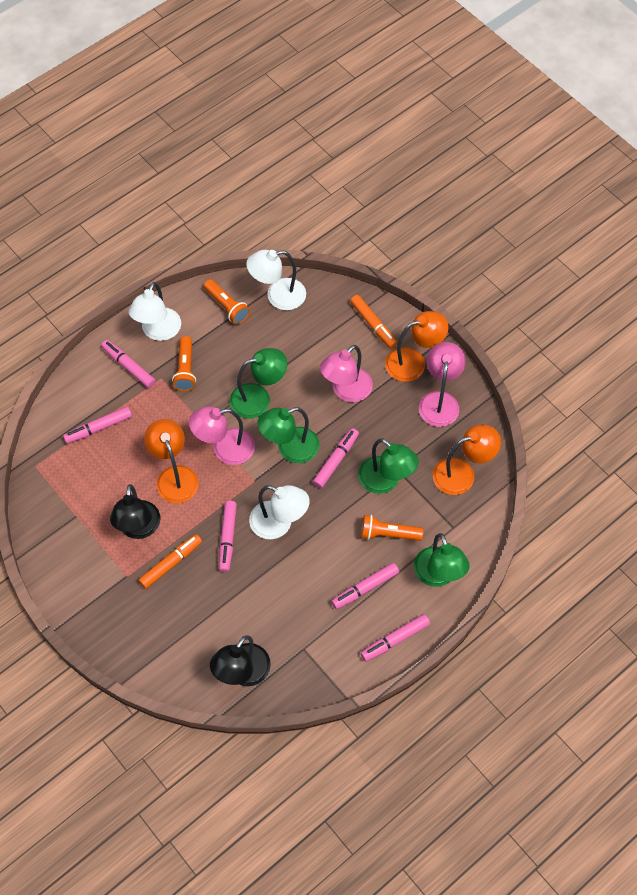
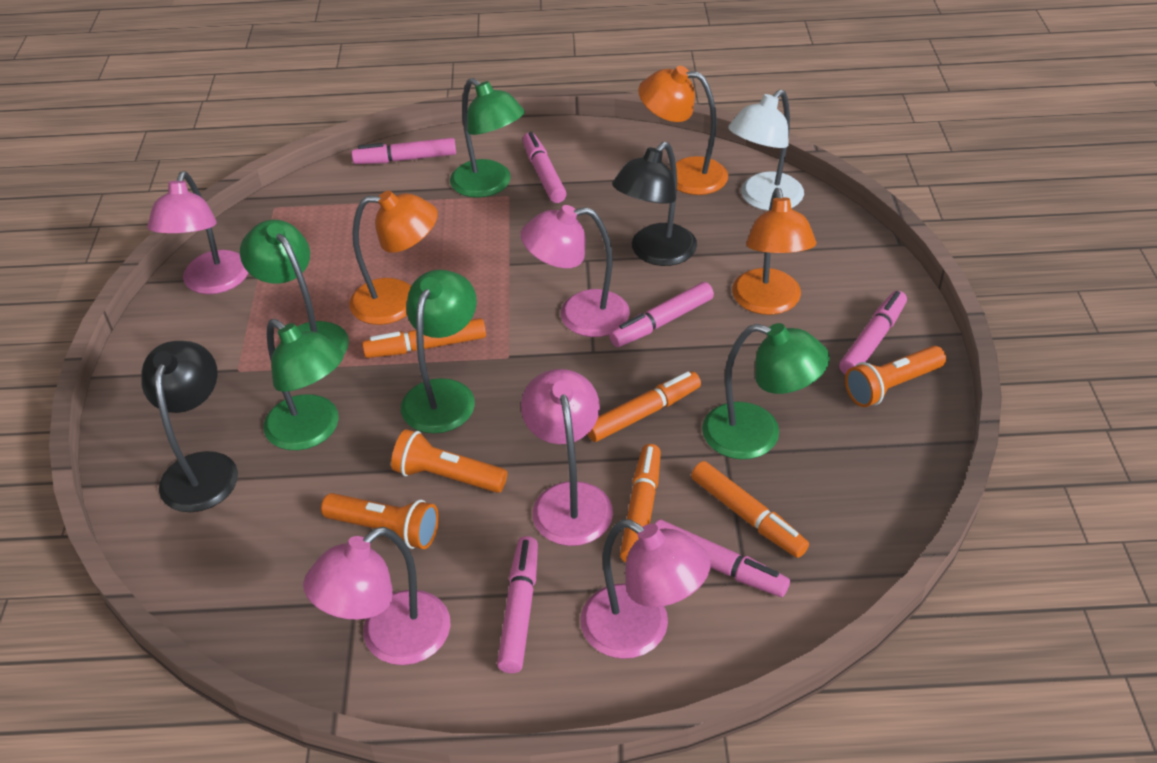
green lamp: 4 -> 5
orange marker: 2 -> 4
pink lamp: 3 -> 5
white lamp: 3 -> 1

